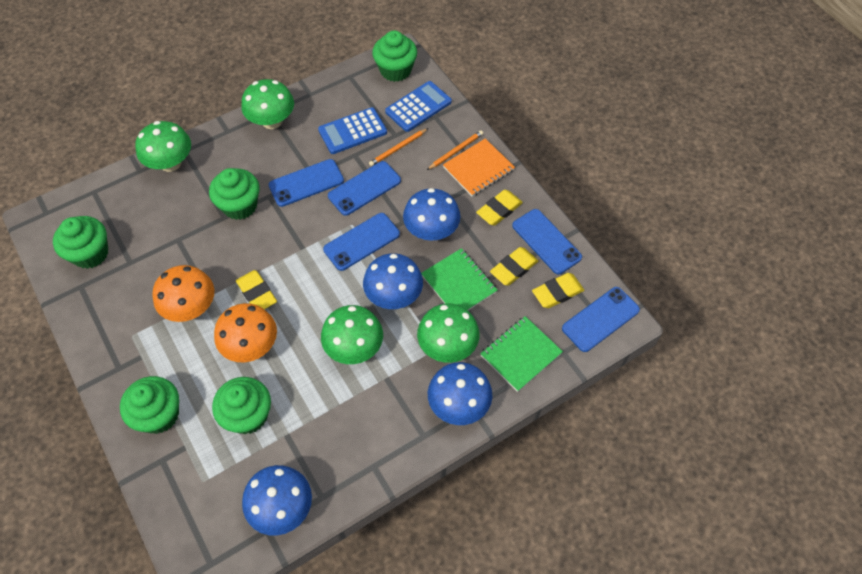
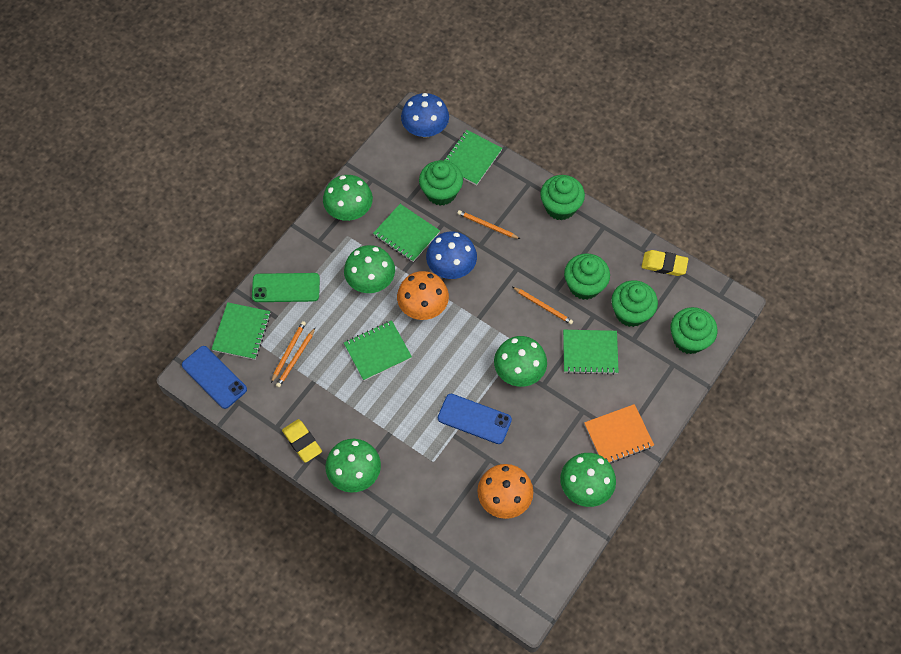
blue calculator: 2 -> 0
blue mushroom: 4 -> 2
blue phone: 5 -> 2
green mushroom: 4 -> 5
green notebook: 2 -> 5
green phone: 0 -> 1
orange pencil: 2 -> 4
yellow eraser: 4 -> 2

